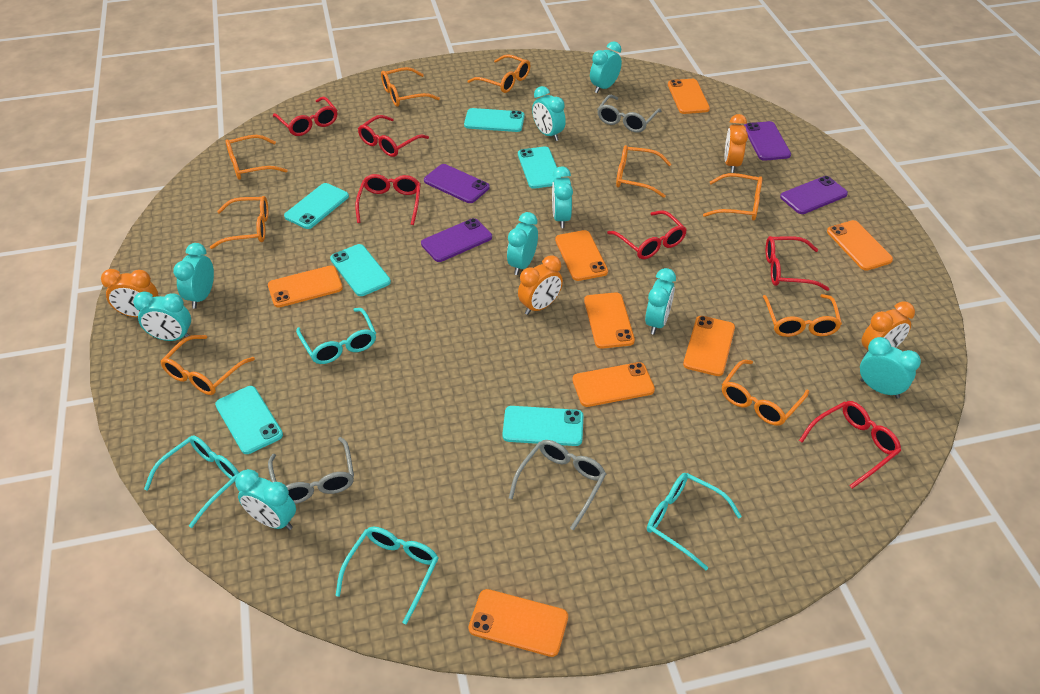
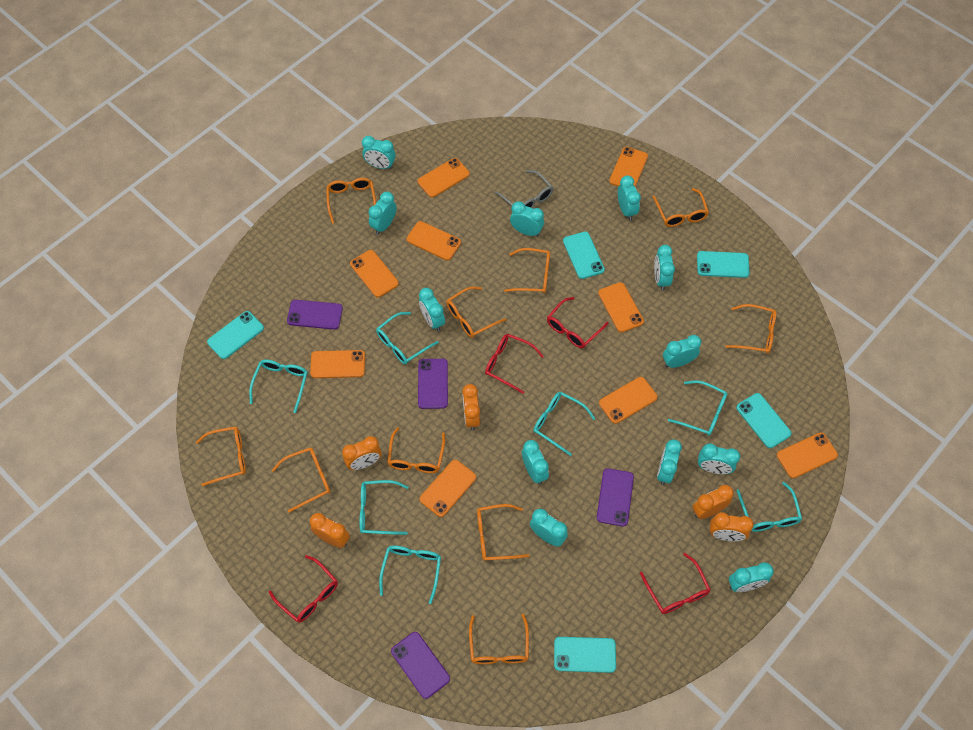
grey glasses: 3 -> 1
orange clock: 4 -> 5
orange glasses: 9 -> 10
orange phone: 8 -> 9
red glasses: 6 -> 4
turquoise clock: 9 -> 12
turquoise glasses: 4 -> 7
turquoise phone: 6 -> 5

